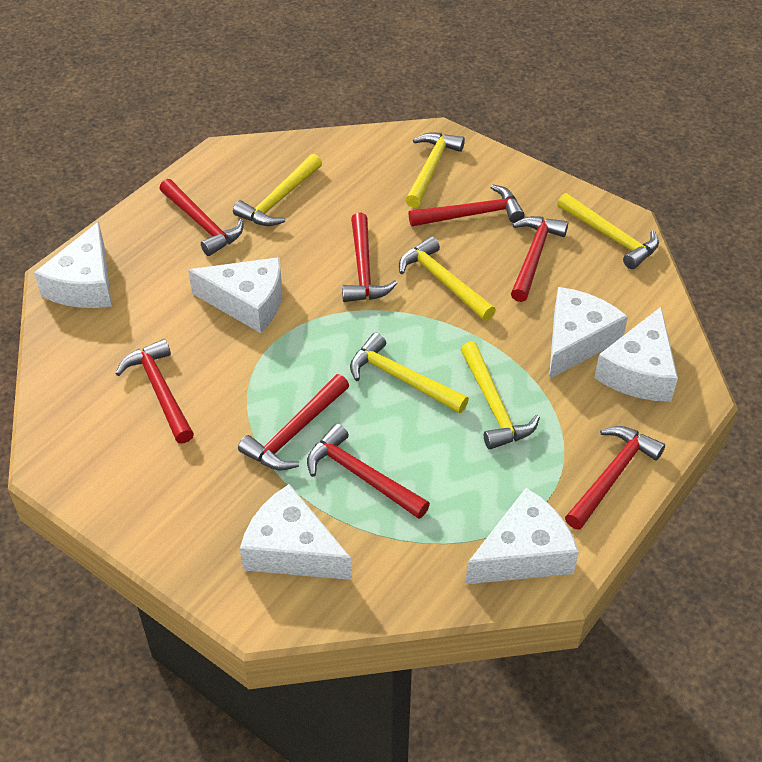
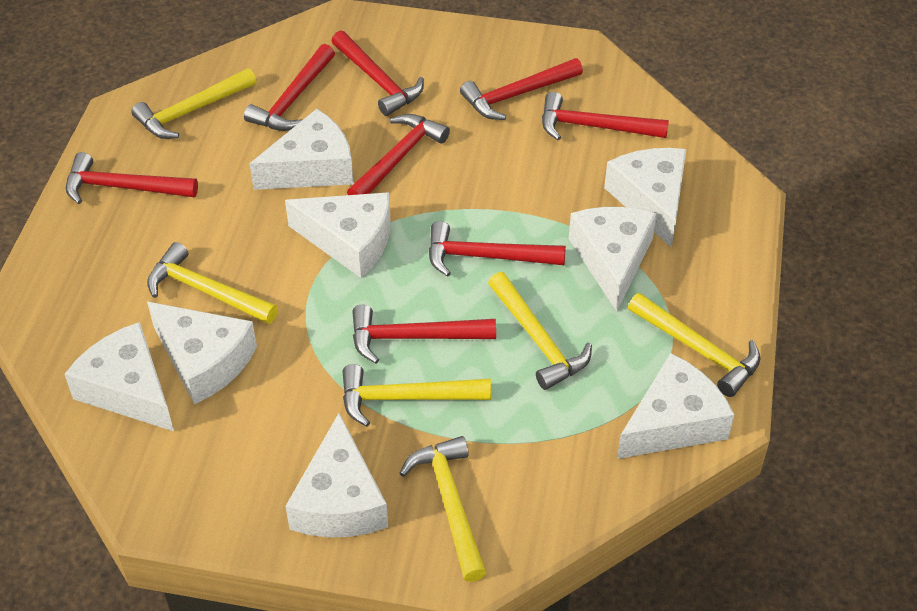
white cheese: 6 -> 8

